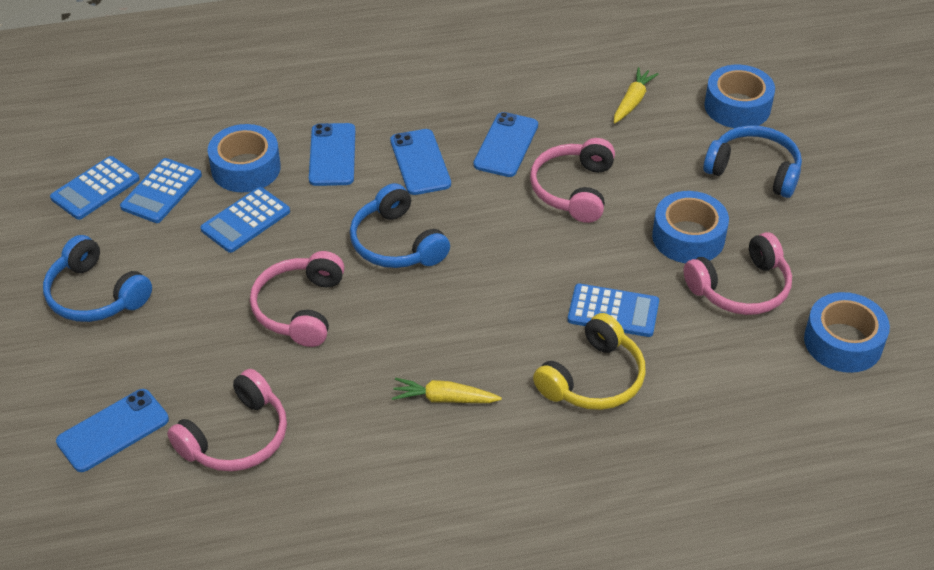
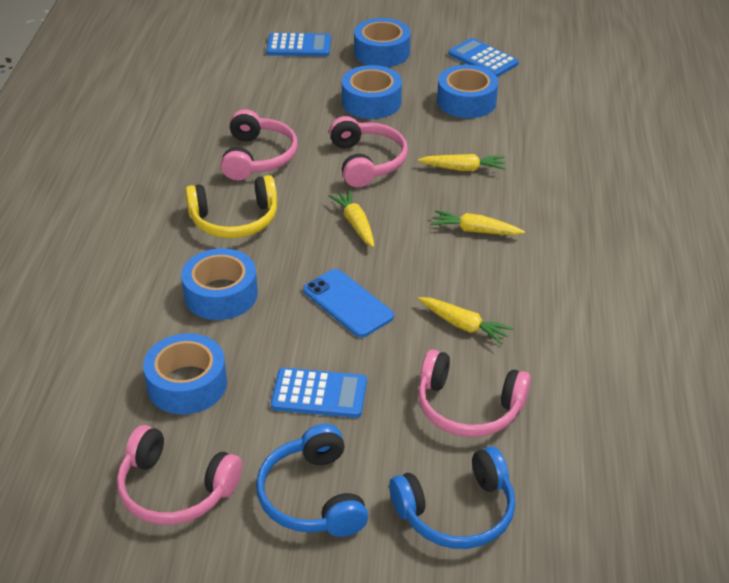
blue calculator: 4 -> 3
blue headphones: 3 -> 2
blue phone: 4 -> 1
blue tape: 4 -> 5
yellow carrot: 2 -> 4

